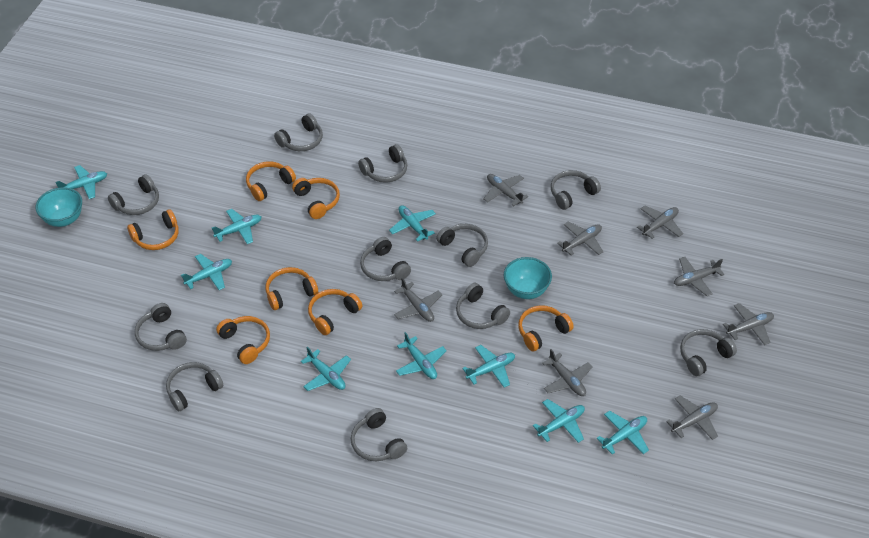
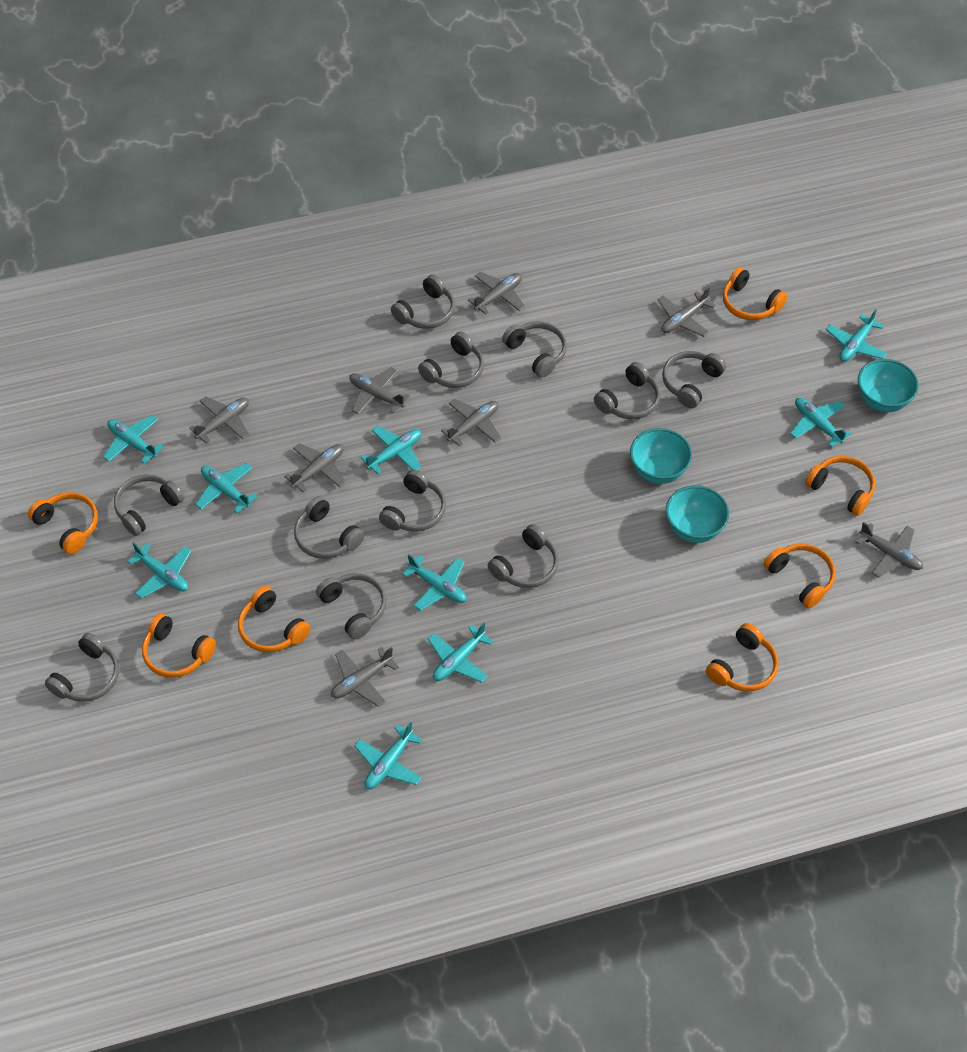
turquoise bowl: 2 -> 3

